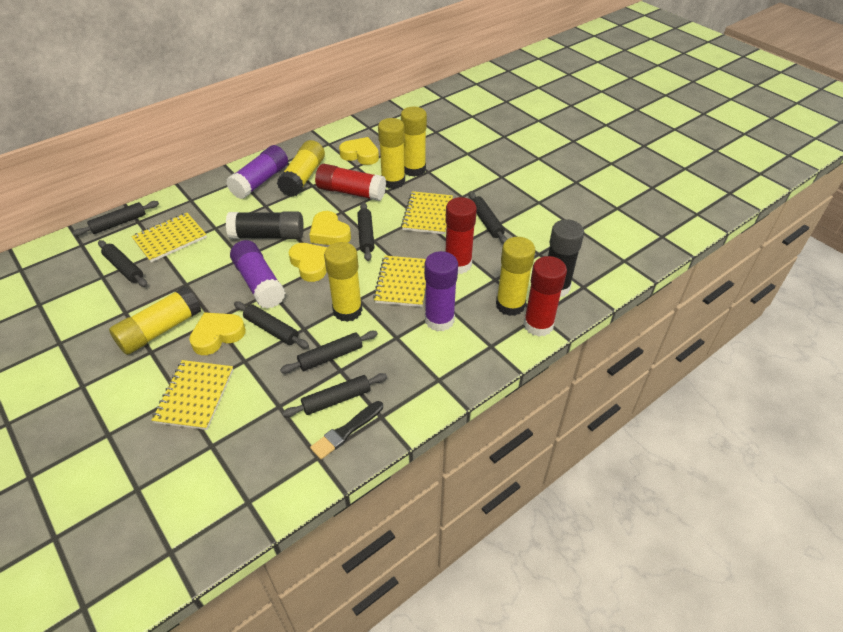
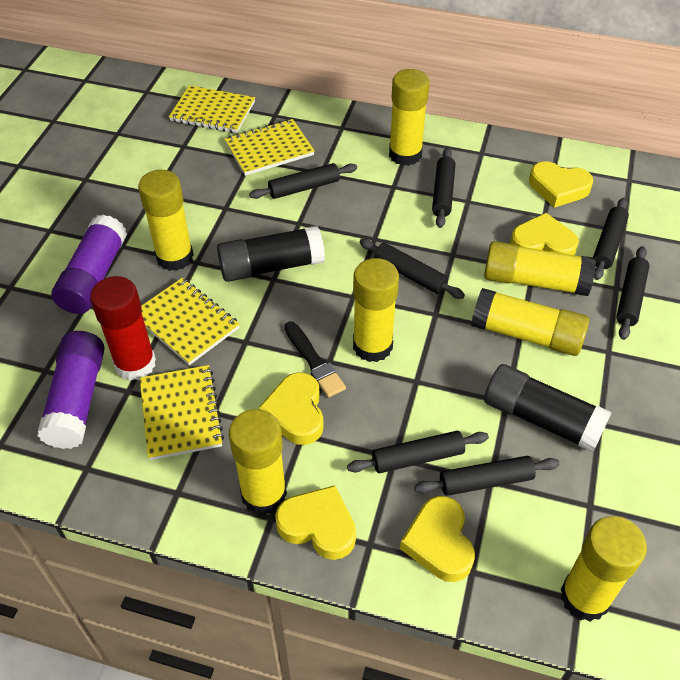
purple glue stick: 3 -> 2
red glue stick: 3 -> 1
yellow glue stick: 6 -> 7
yellow heart: 4 -> 5

